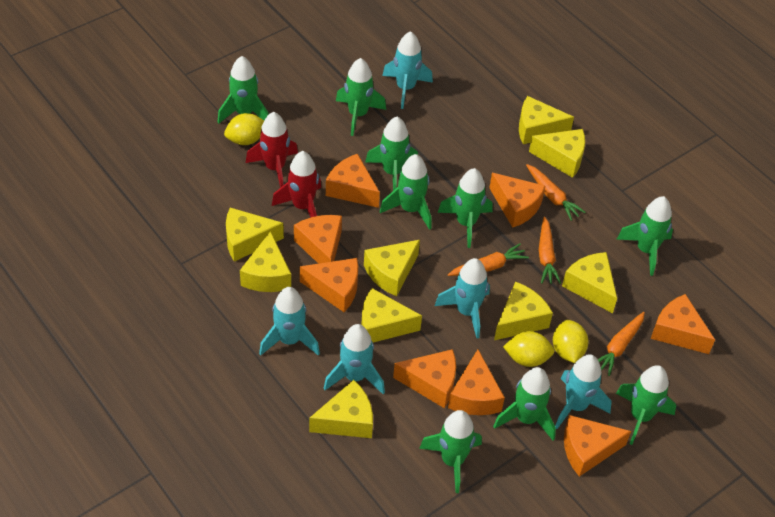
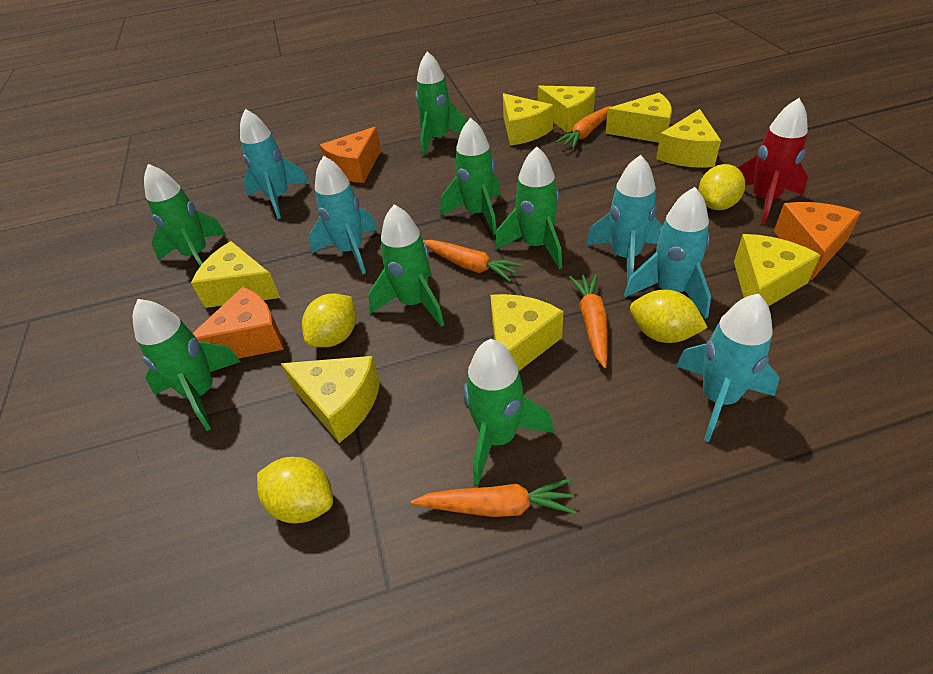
green rocket: 9 -> 7
orange cheese: 8 -> 3
red rocket: 2 -> 1
yellow cheese: 9 -> 8
yellow lemon: 3 -> 4

